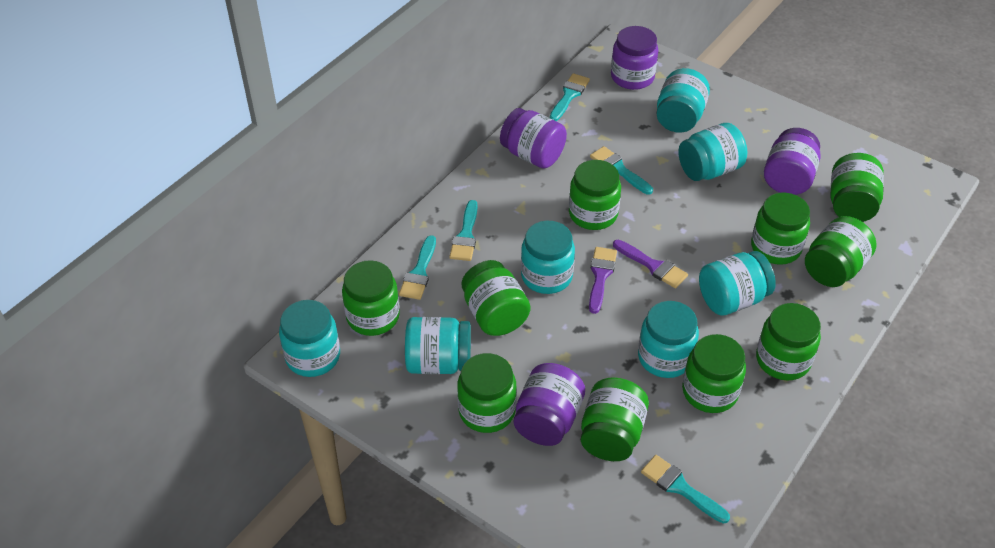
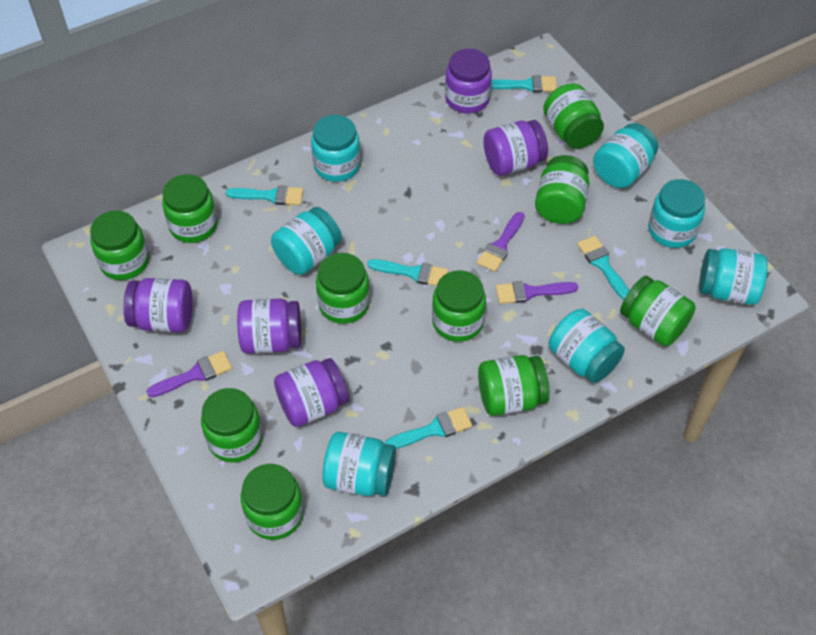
purple brush: 2 -> 3
purple jar: 4 -> 5

